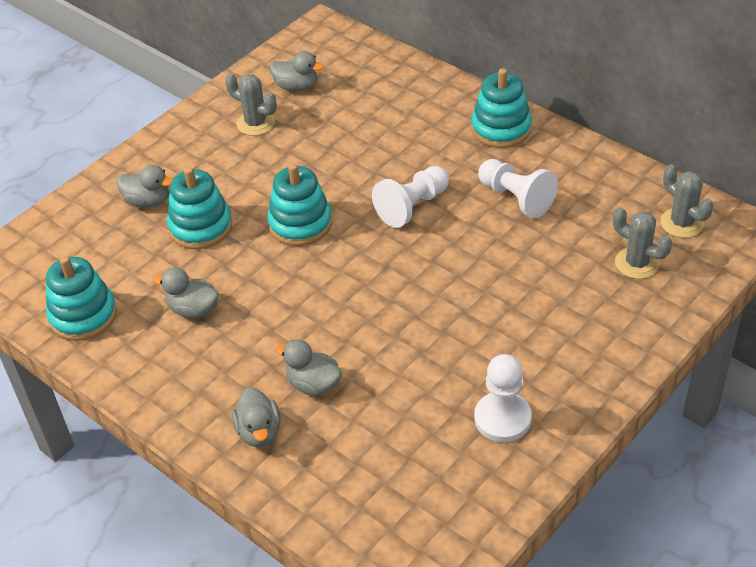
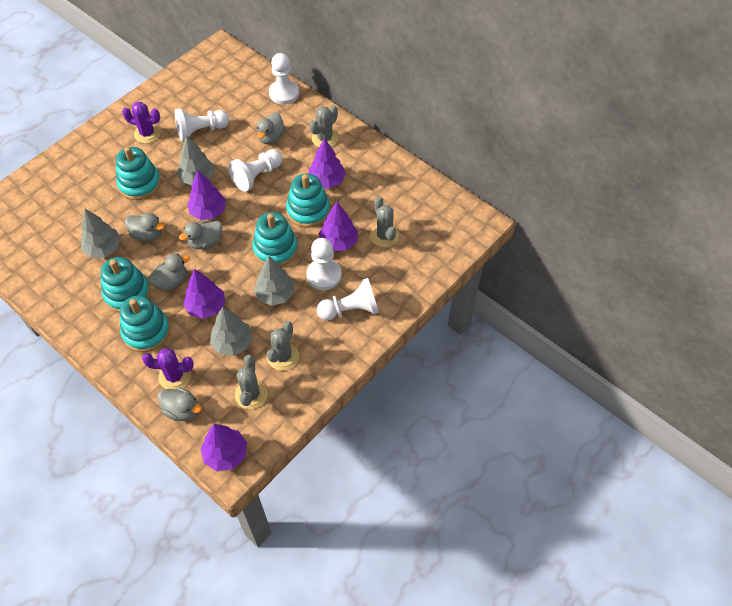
grey cactus: 3 -> 4
grey tree: 0 -> 4
purple cactus: 0 -> 2
purple tree: 0 -> 5
turquoise stacking toy: 4 -> 5
white pawn: 3 -> 5

